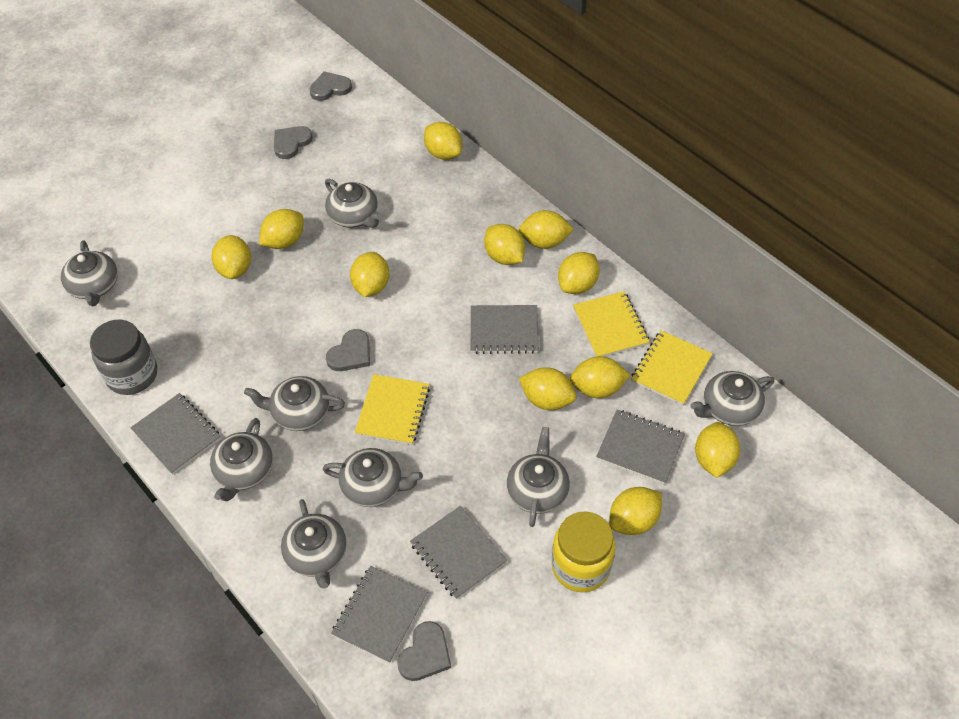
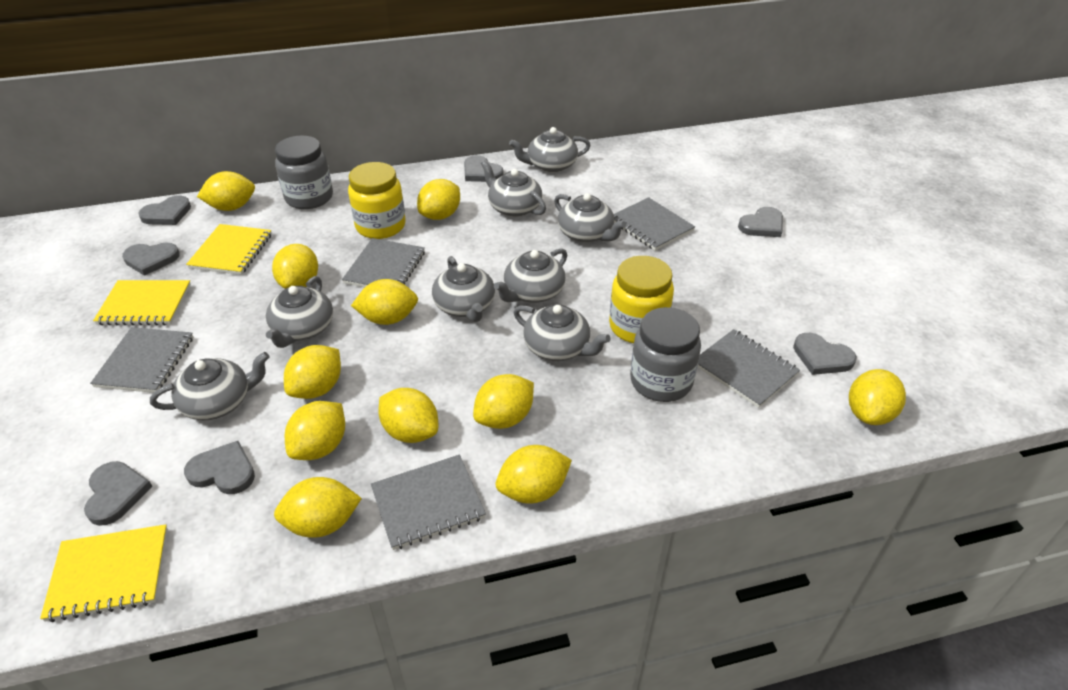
grey heart: 4 -> 7
grey jar: 1 -> 2
yellow jar: 1 -> 2

